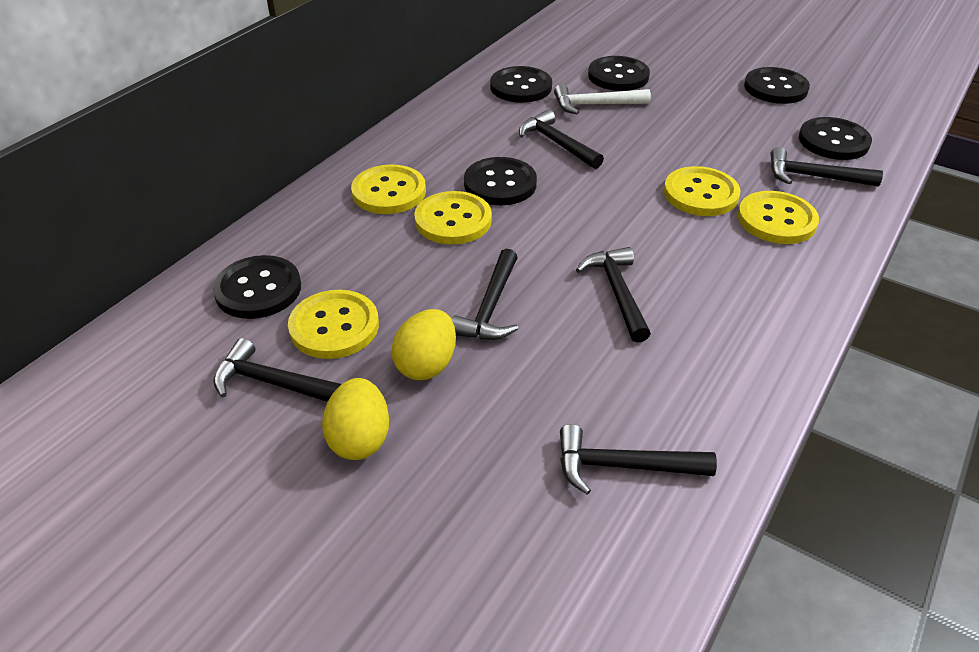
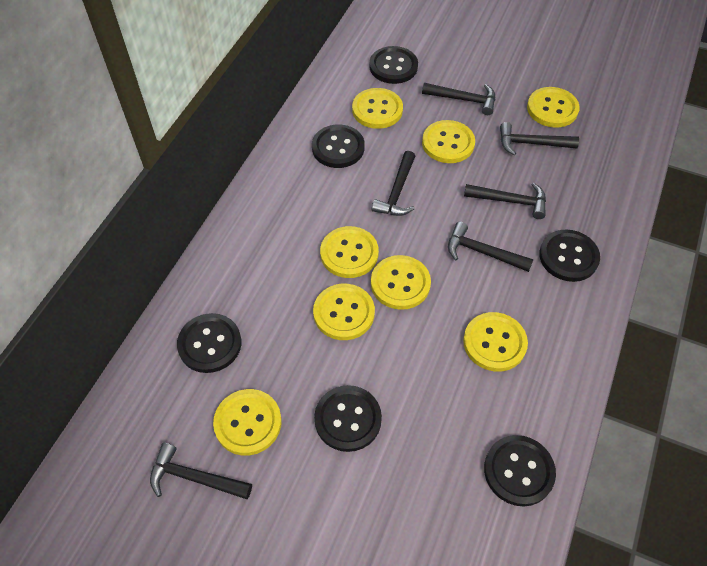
white hammer: 1 -> 0
yellow button: 5 -> 8
yellow egg: 2 -> 0

